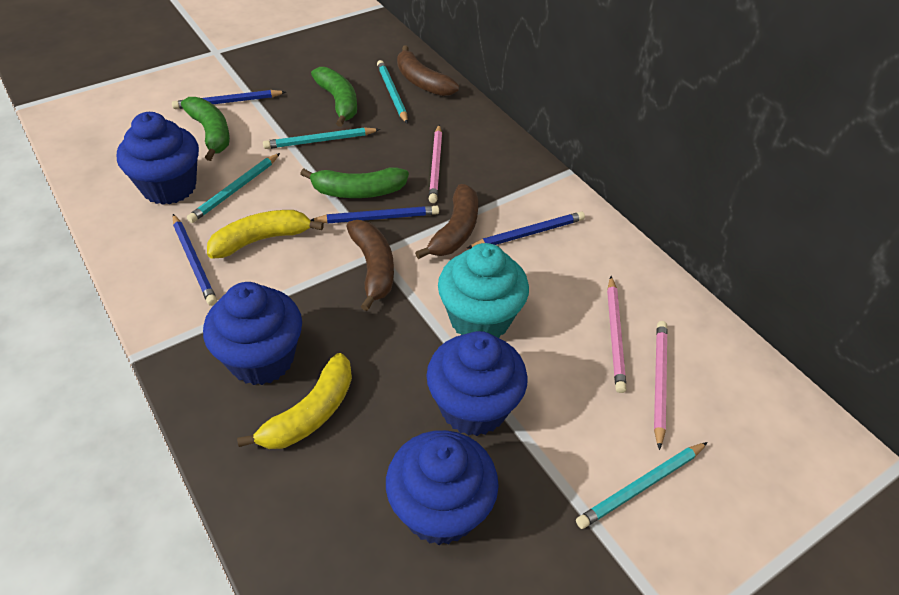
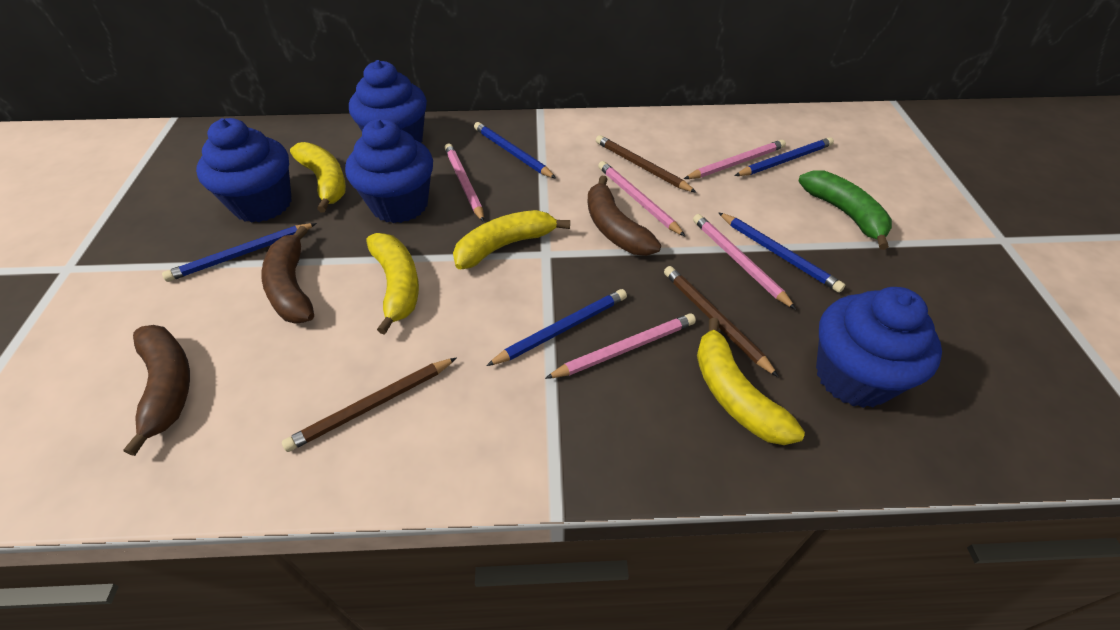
blue pencil: 4 -> 5
brown pencil: 0 -> 3
green banana: 3 -> 1
pink pencil: 3 -> 5
turquoise cupcake: 1 -> 0
turquoise pencil: 4 -> 0
yellow banana: 2 -> 4

